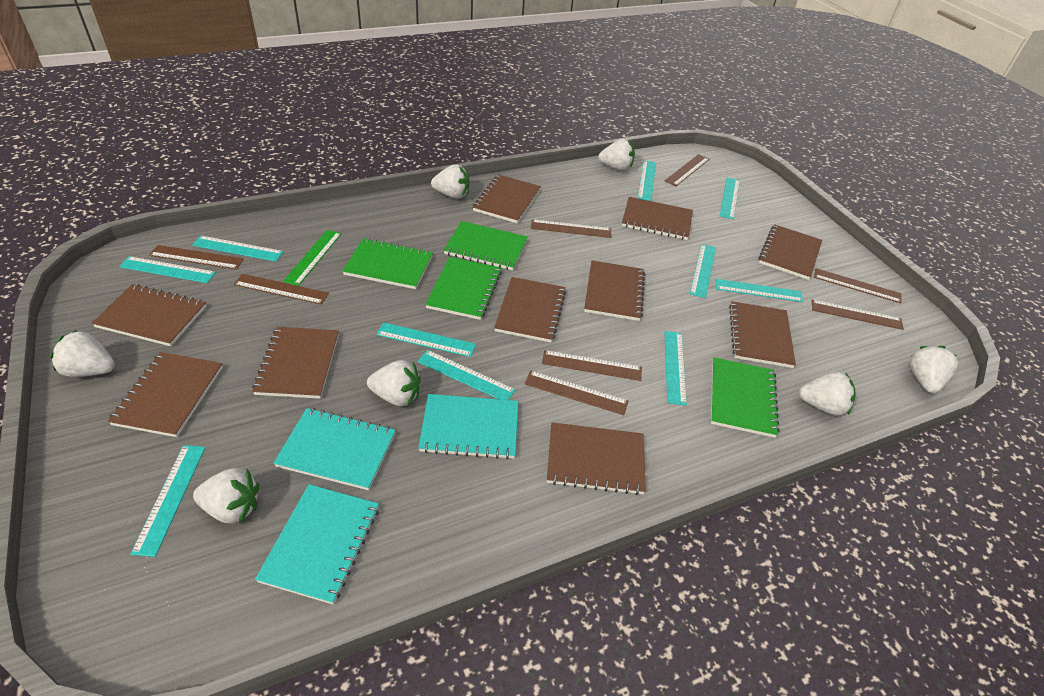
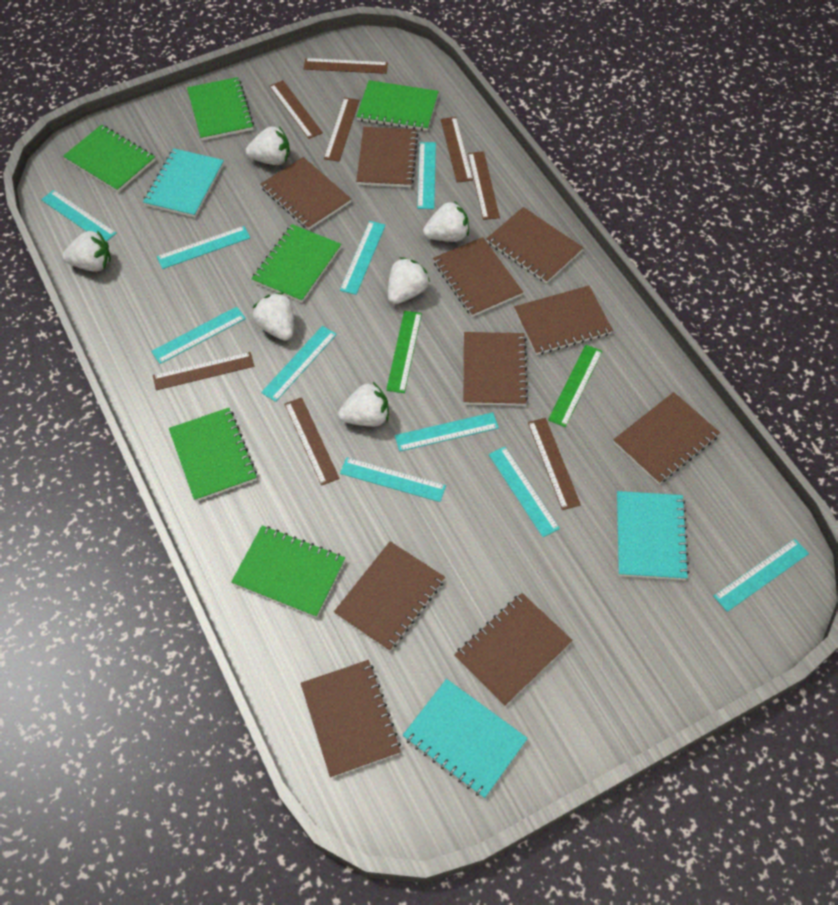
green notebook: 4 -> 6
green ruler: 1 -> 2
white strawberry: 7 -> 6

